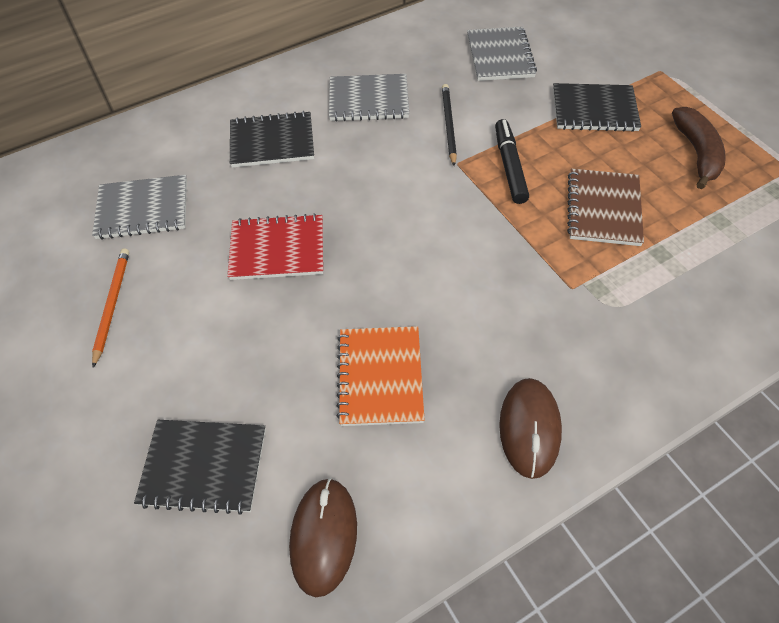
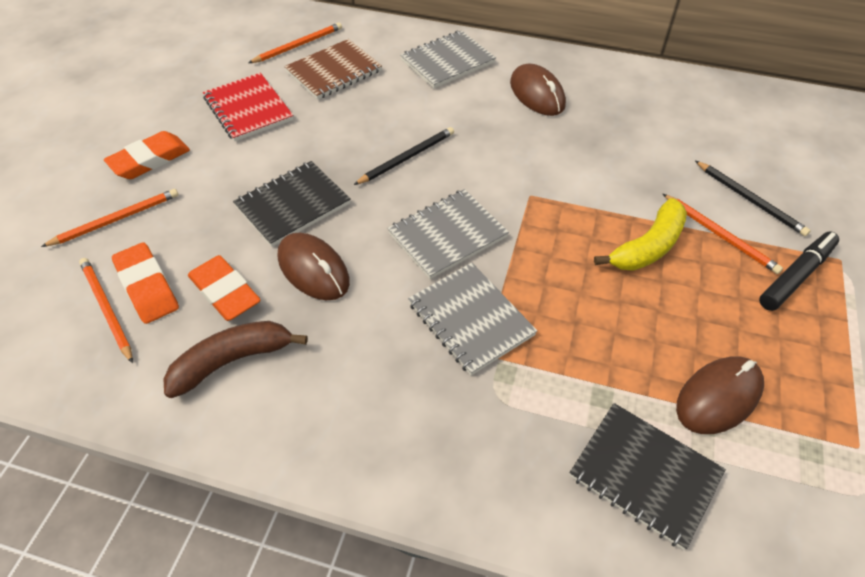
black notebook: 3 -> 2
black pencil: 1 -> 2
brown mouse: 2 -> 3
orange eraser: 0 -> 3
orange notebook: 1 -> 0
orange pencil: 1 -> 4
yellow banana: 0 -> 1

